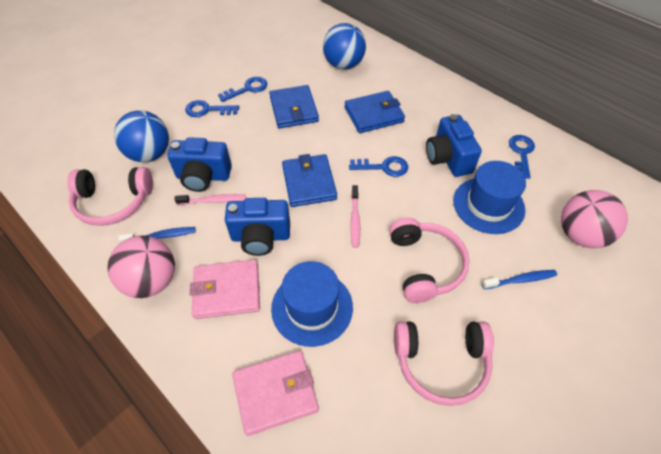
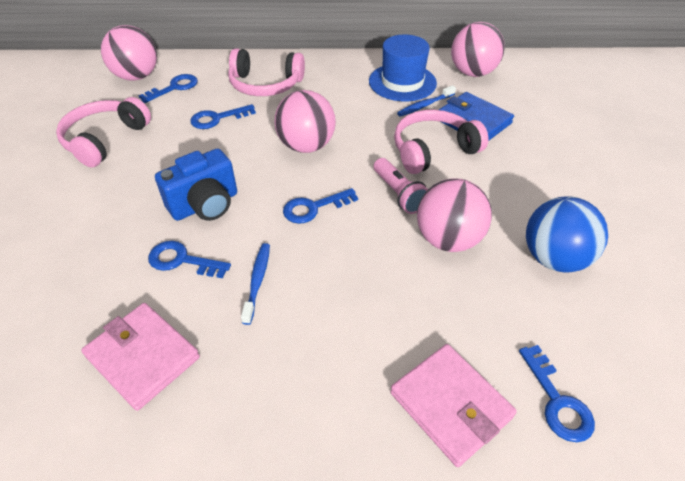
blue ball: 2 -> 1
blue camera: 3 -> 1
blue hat: 2 -> 1
blue key: 4 -> 5
blue wallet: 3 -> 1
pink ball: 2 -> 4
pink flashlight: 0 -> 1
pink toothbrush: 2 -> 0

